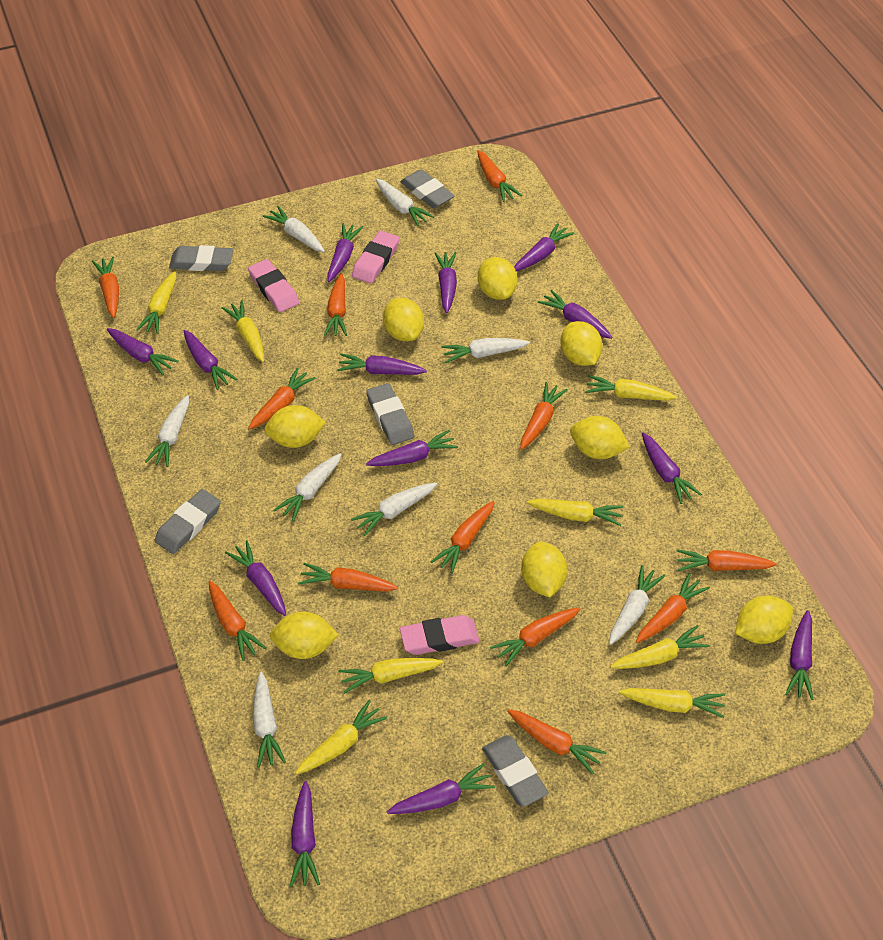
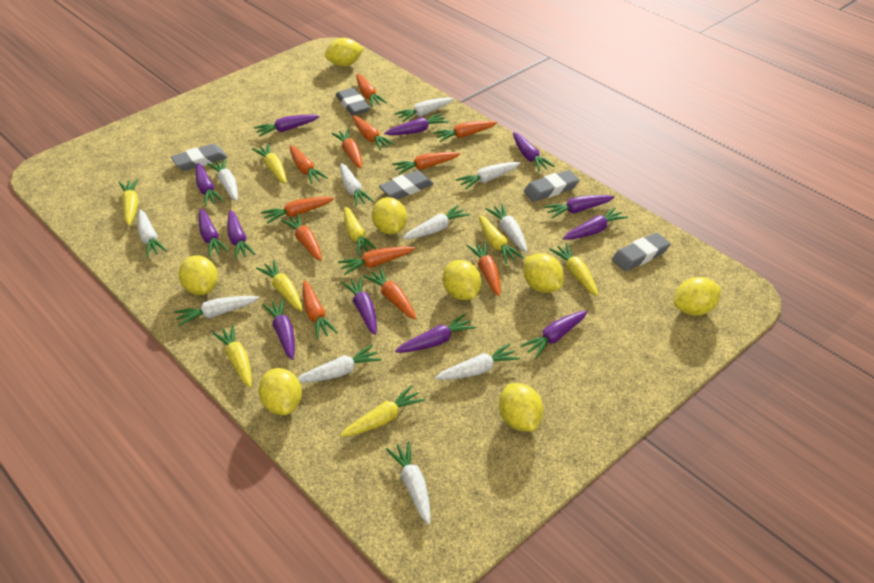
pink eraser: 3 -> 0
purple carrot: 13 -> 12
white carrot: 8 -> 11

